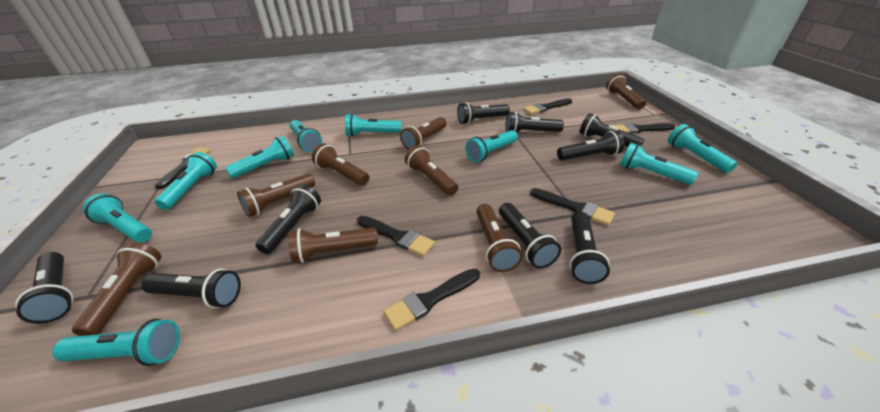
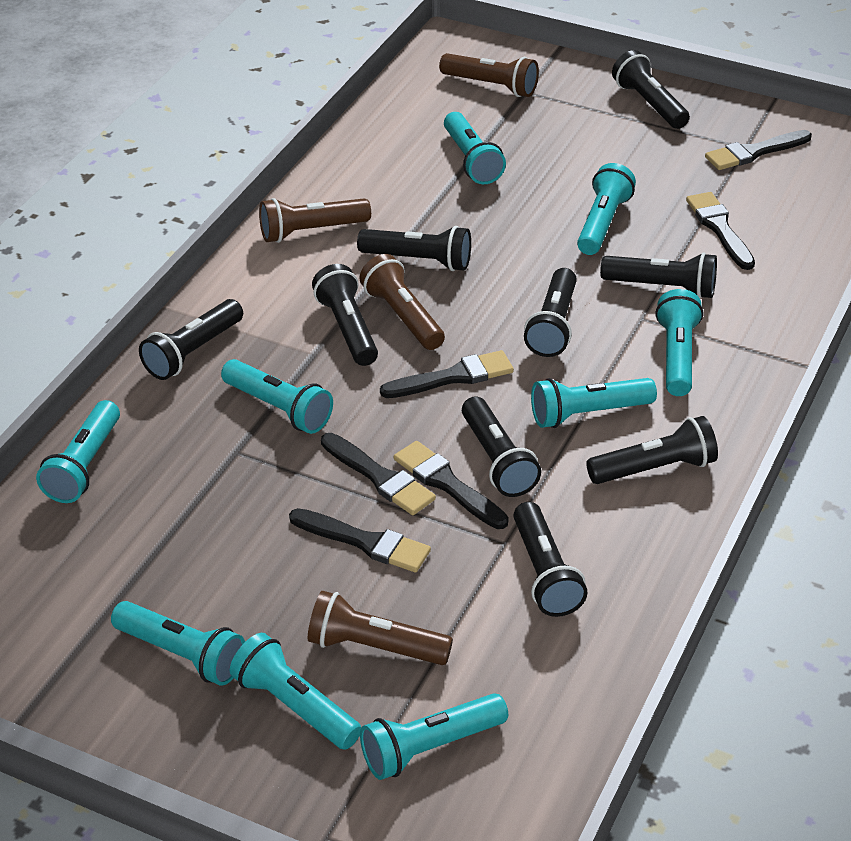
brown flashlight: 8 -> 4

